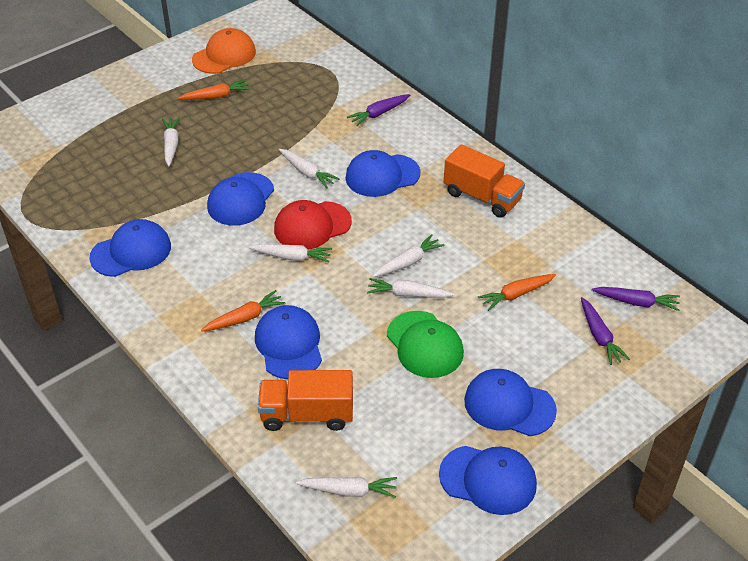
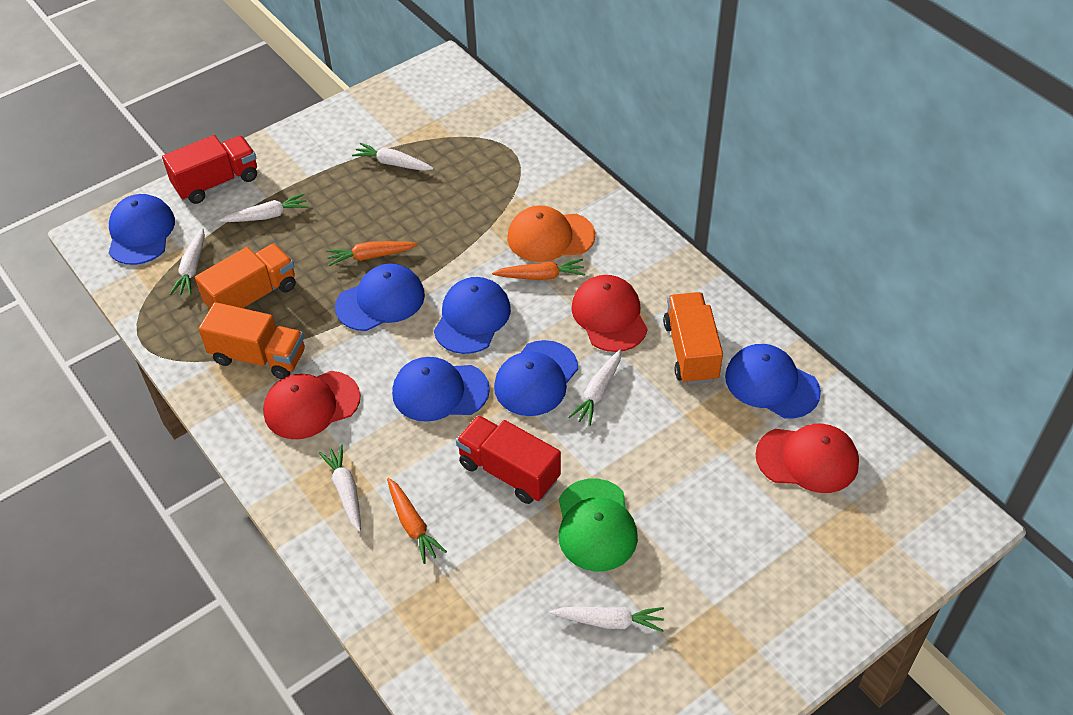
orange truck: 2 -> 3
purple carrot: 3 -> 0
red cap: 1 -> 3
red truck: 0 -> 2

